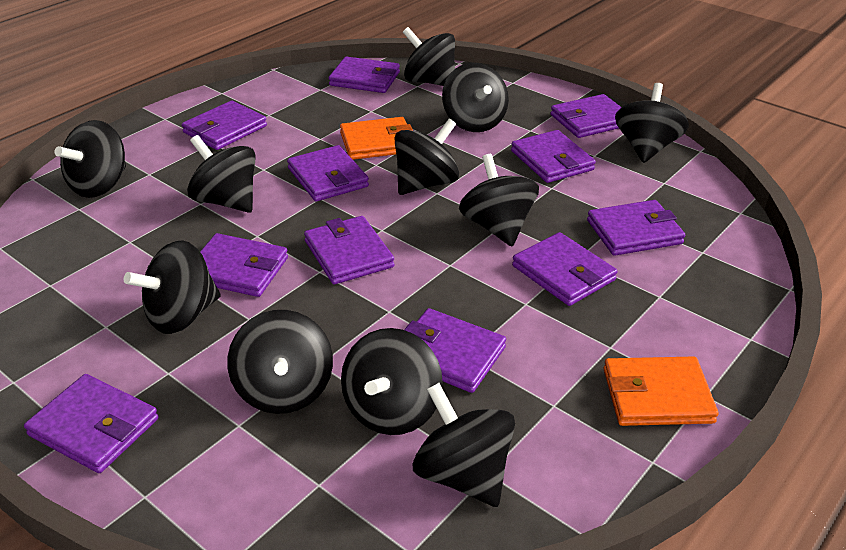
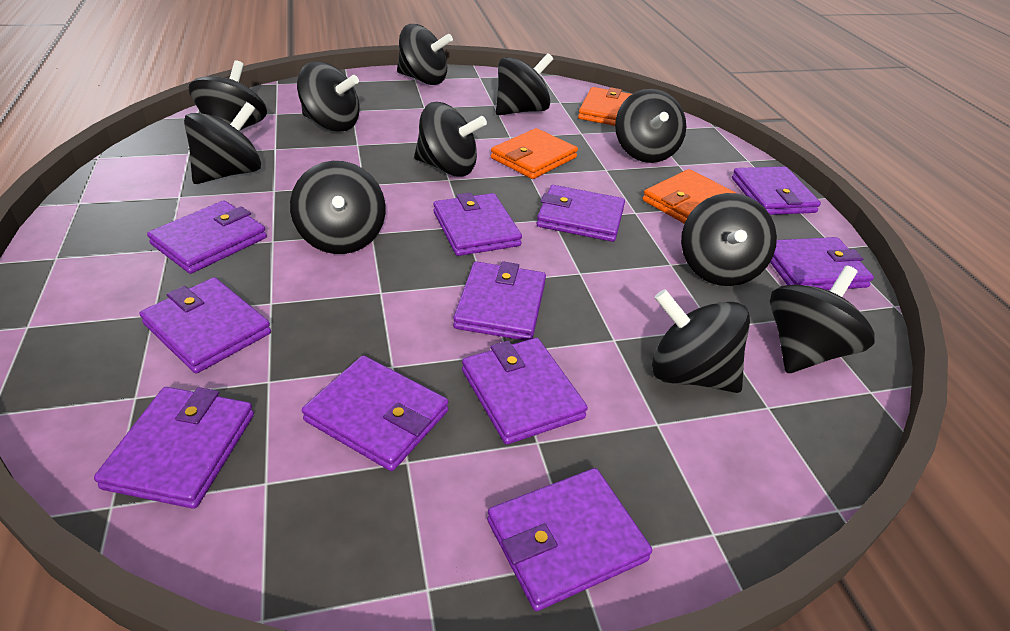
orange wallet: 2 -> 3

